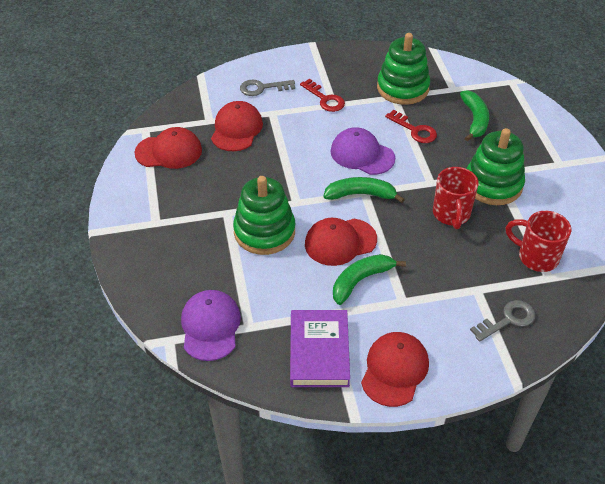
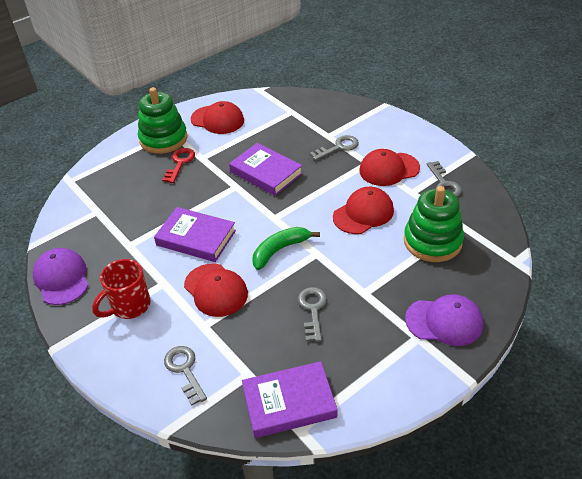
green banana: 3 -> 1
green stacking toy: 3 -> 2
grey key: 2 -> 4
purple book: 1 -> 3
red key: 2 -> 1
red mug: 2 -> 1

